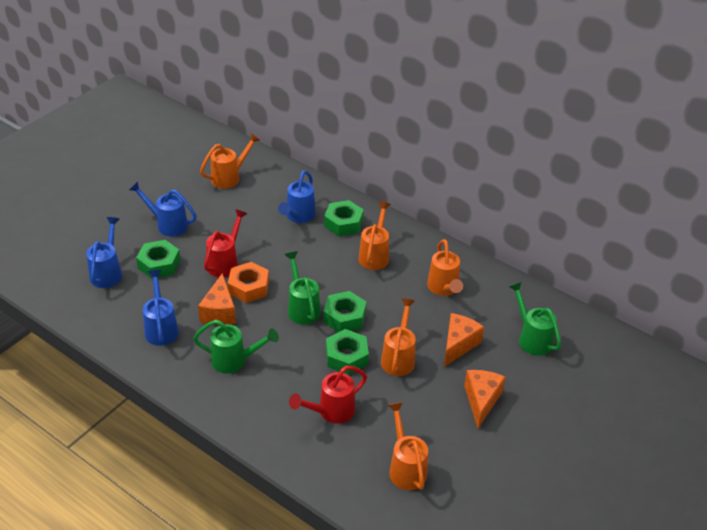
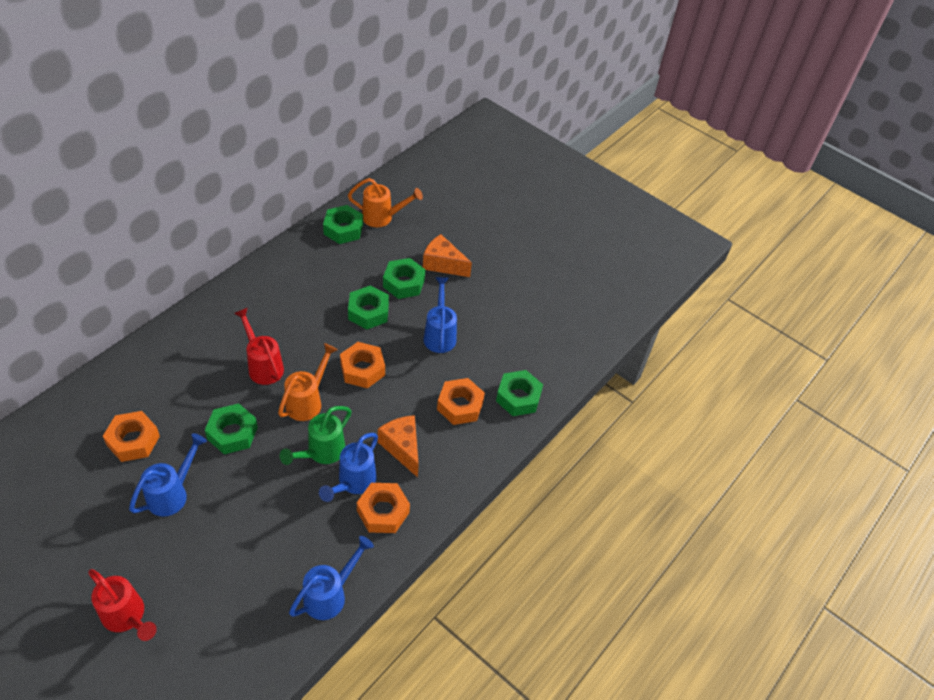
green nut: 4 -> 5
green watering can: 3 -> 1
orange cheese: 3 -> 2
orange nut: 1 -> 4
orange watering can: 5 -> 2

